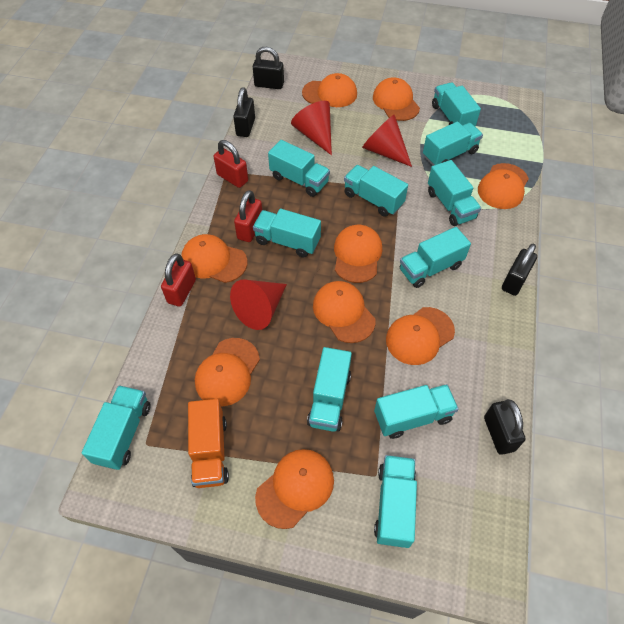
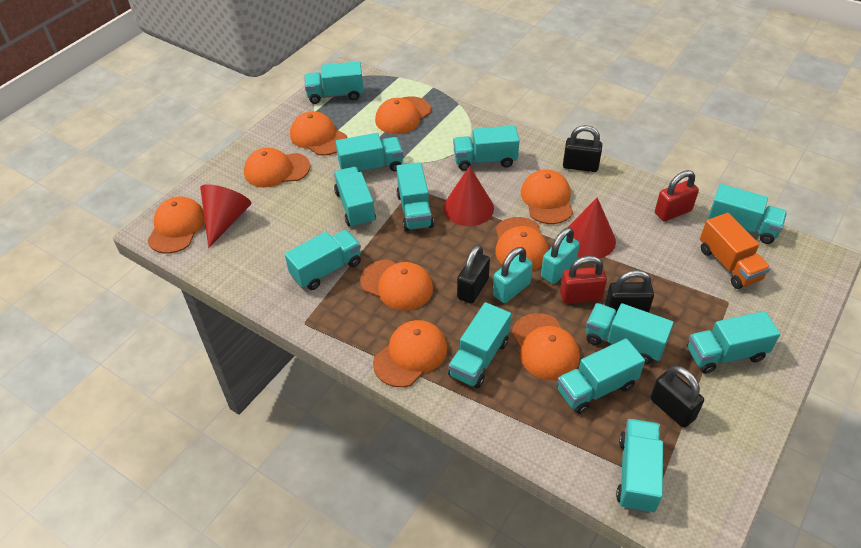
red padlock: 3 -> 2
turquoise padlock: 0 -> 2
turquoise truck: 11 -> 12

